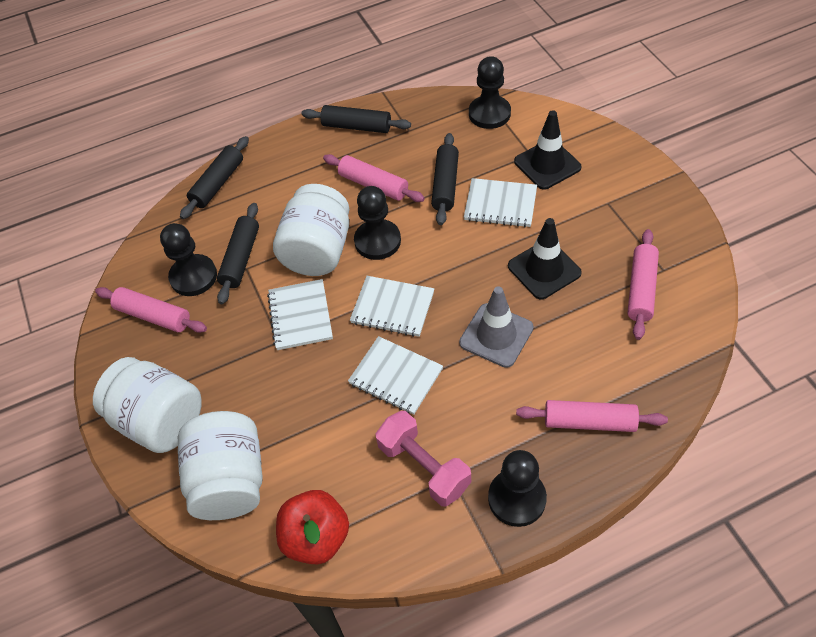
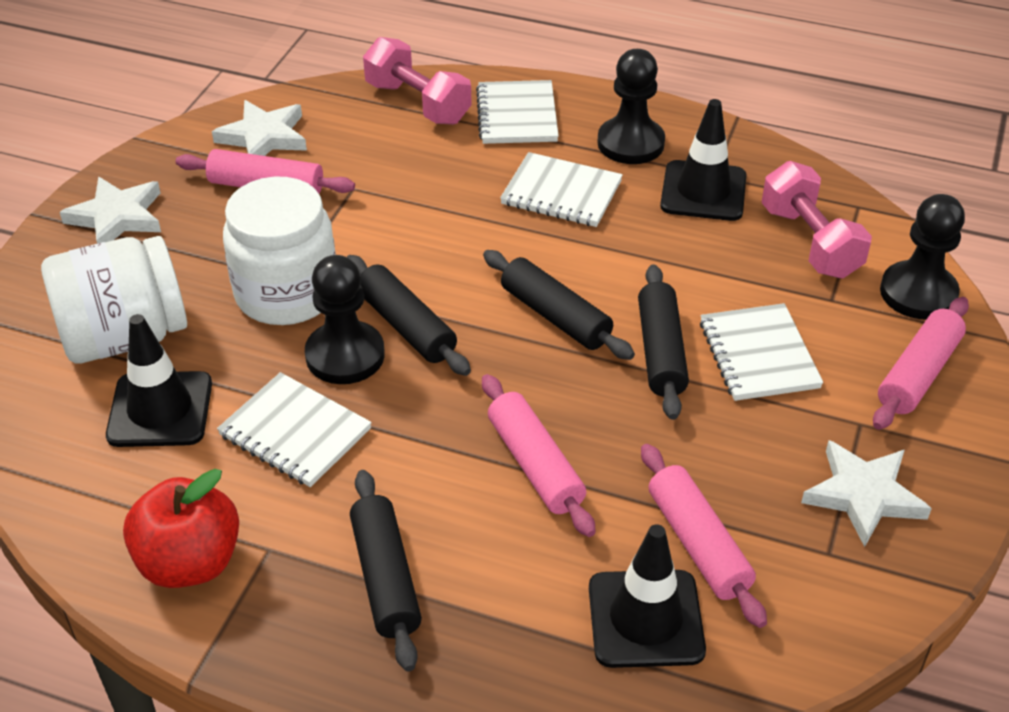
black pawn: 4 -> 3
black traffic cone: 2 -> 3
grey traffic cone: 1 -> 0
pink dumbbell: 1 -> 2
white jar: 3 -> 2
white star: 0 -> 3

